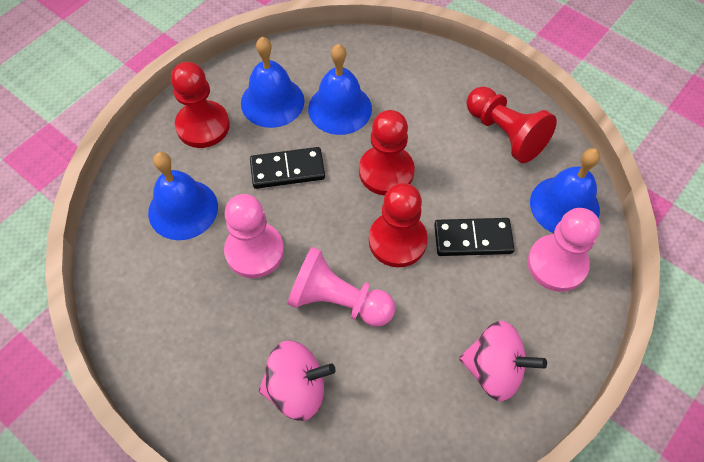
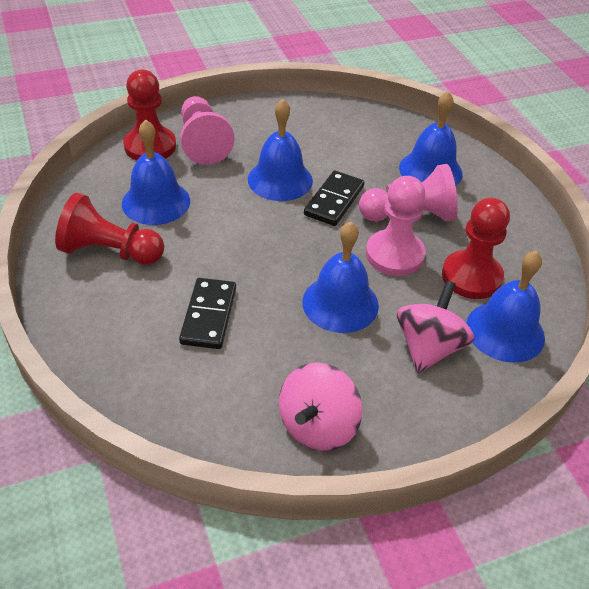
blue bell: 4 -> 5
red pawn: 4 -> 3

